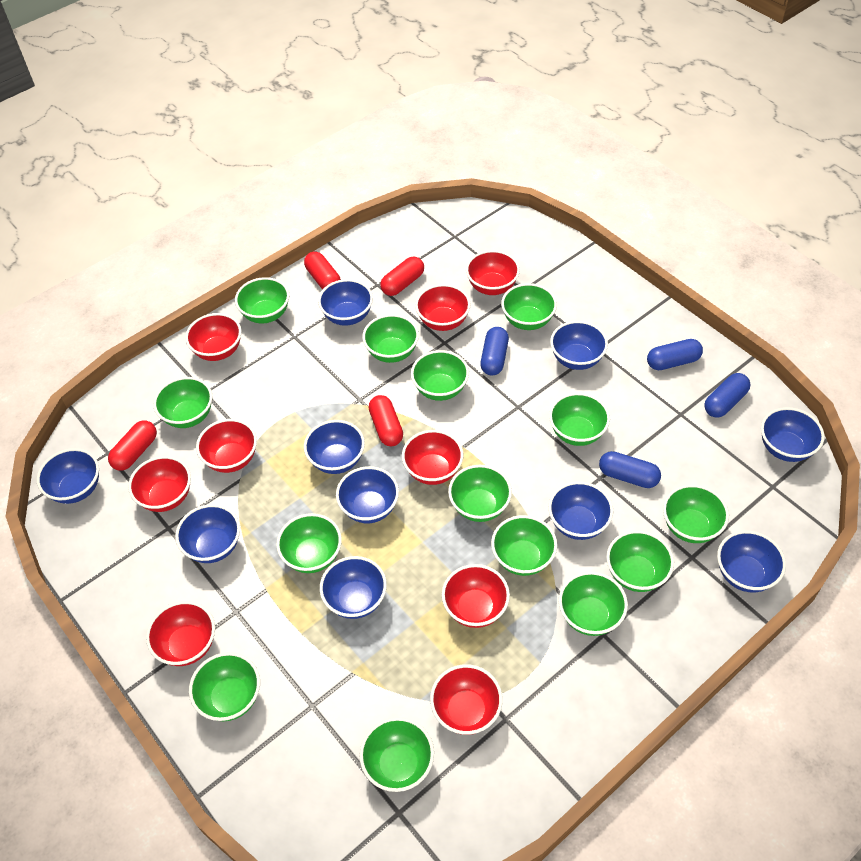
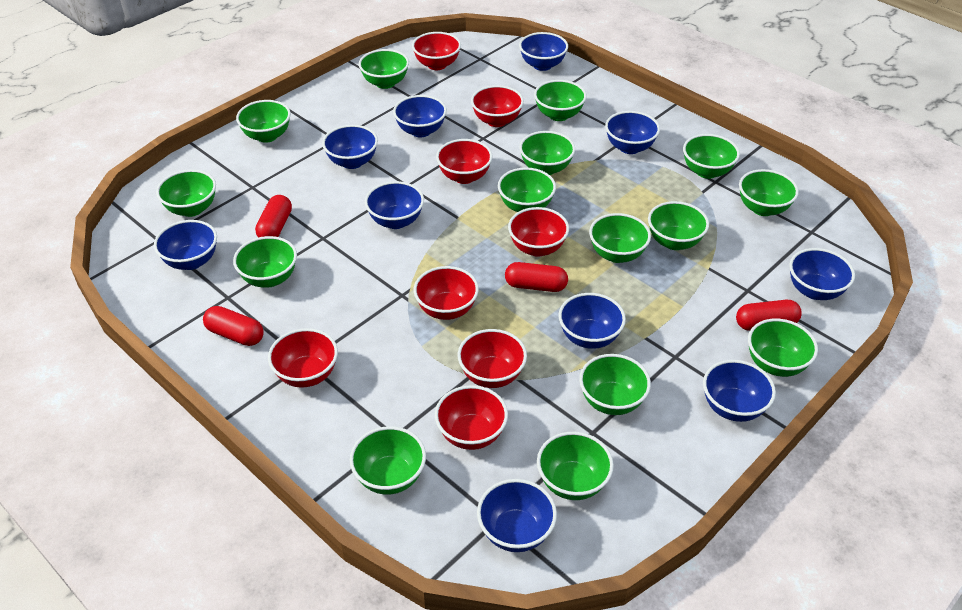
blue capsule: 4 -> 0
green bowl: 14 -> 15
red bowl: 9 -> 8

